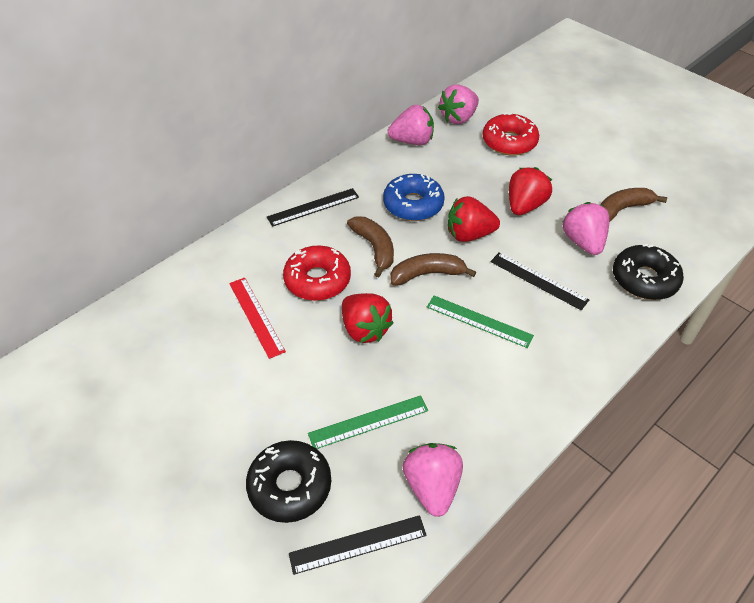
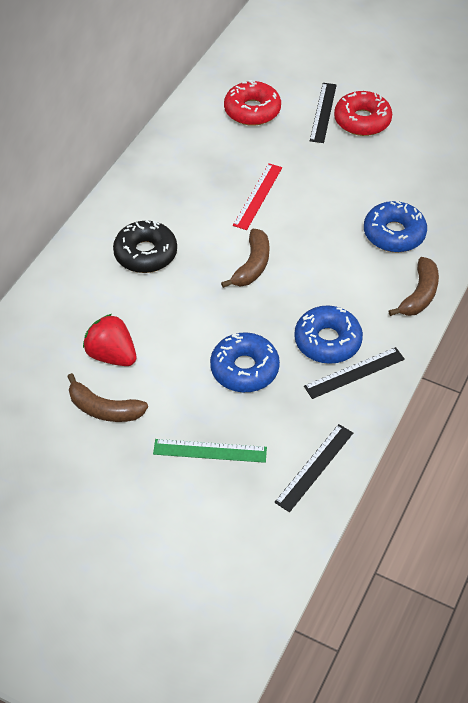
black donut: 2 -> 1
blue donut: 1 -> 3
green ruler: 2 -> 1
pink strawberry: 4 -> 0
red strawberry: 3 -> 1

